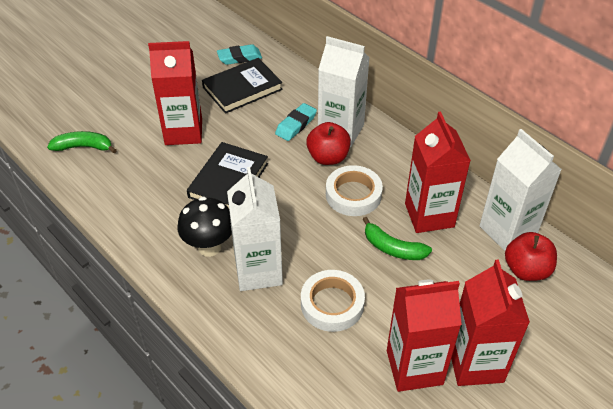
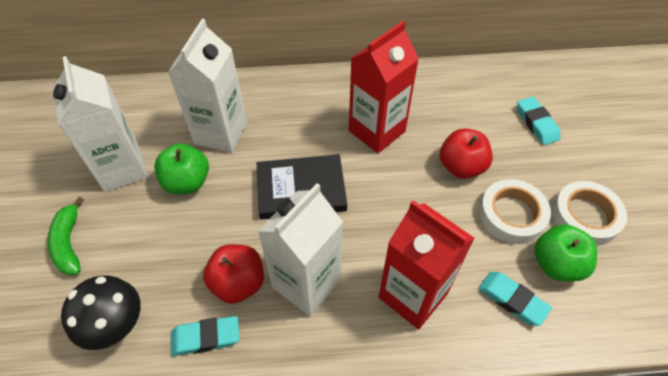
black book: 2 -> 1
green apple: 0 -> 2
green banana: 2 -> 1
red carton: 4 -> 2
turquoise eraser: 2 -> 3

